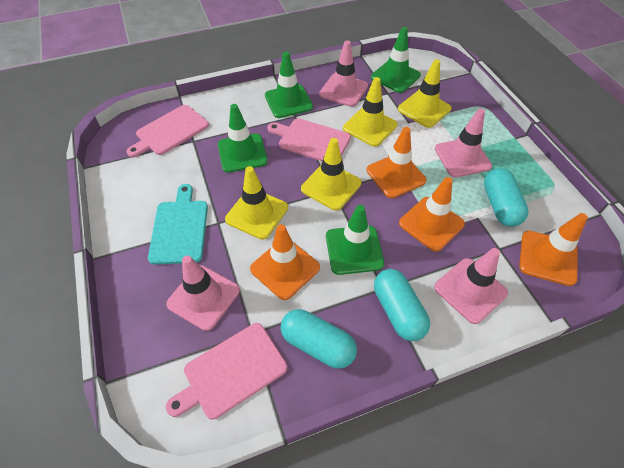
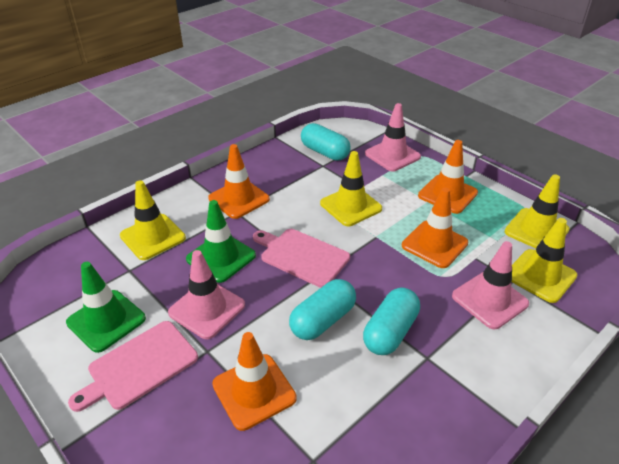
green traffic cone: 4 -> 2
pink cutting board: 3 -> 2
pink traffic cone: 4 -> 3
turquoise cutting board: 1 -> 0

